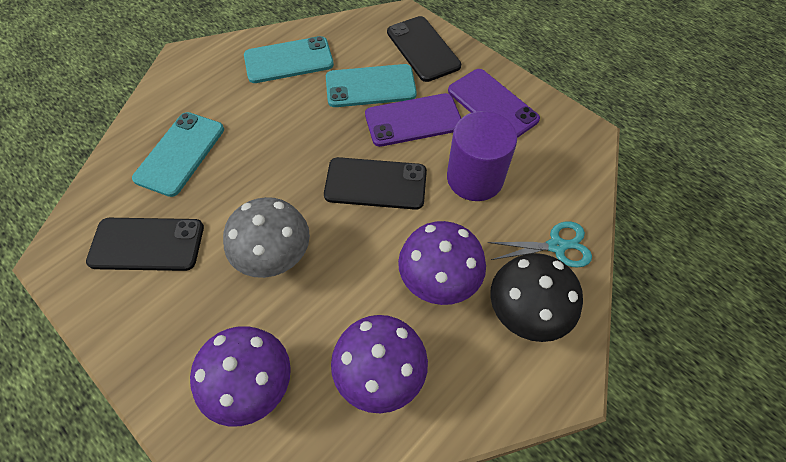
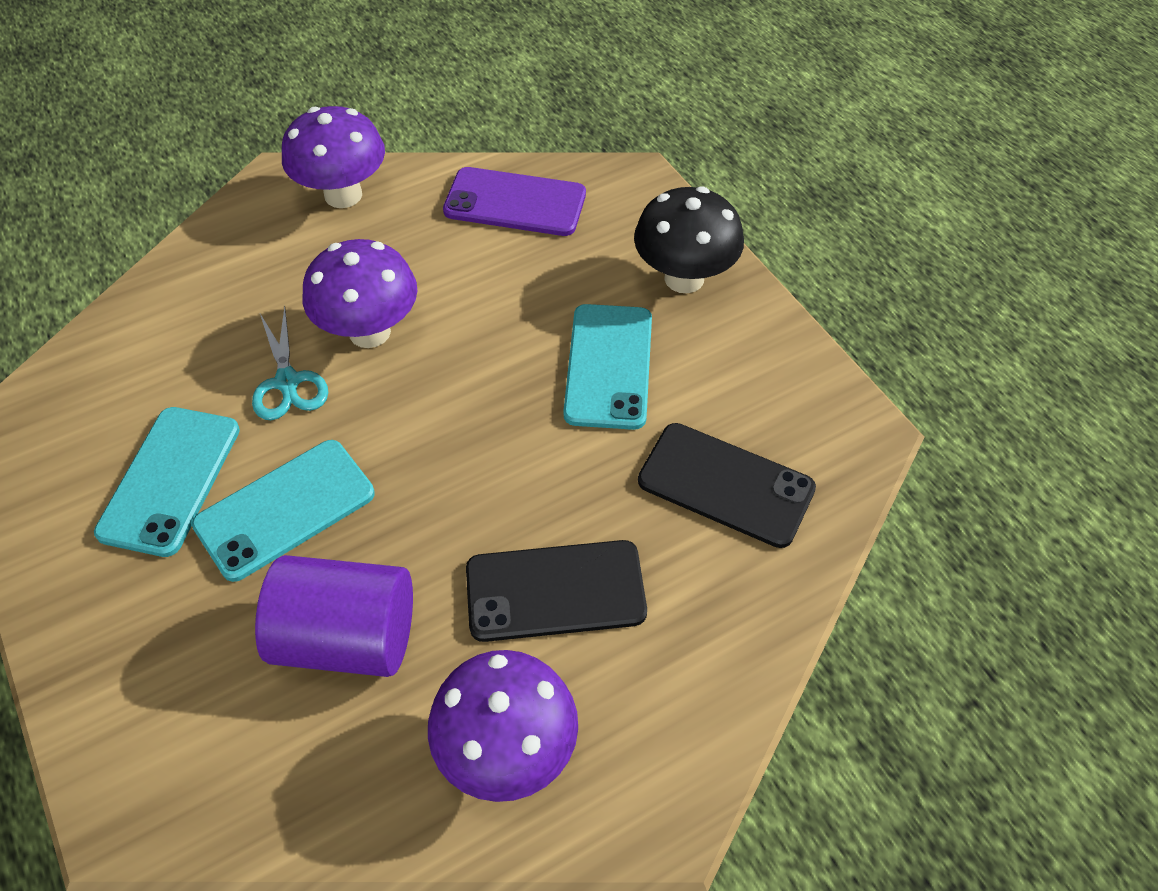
black phone: 3 -> 2
grey mushroom: 1 -> 0
purple phone: 2 -> 1

